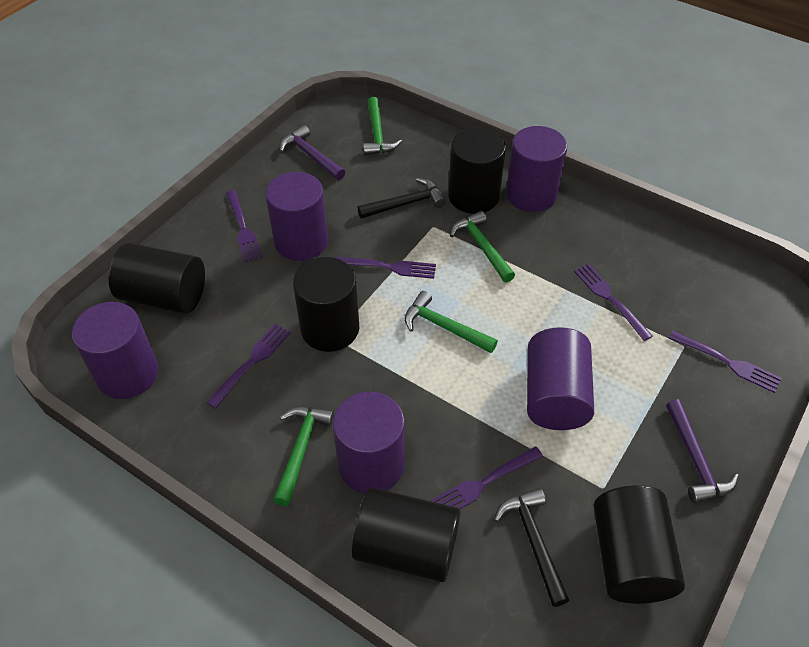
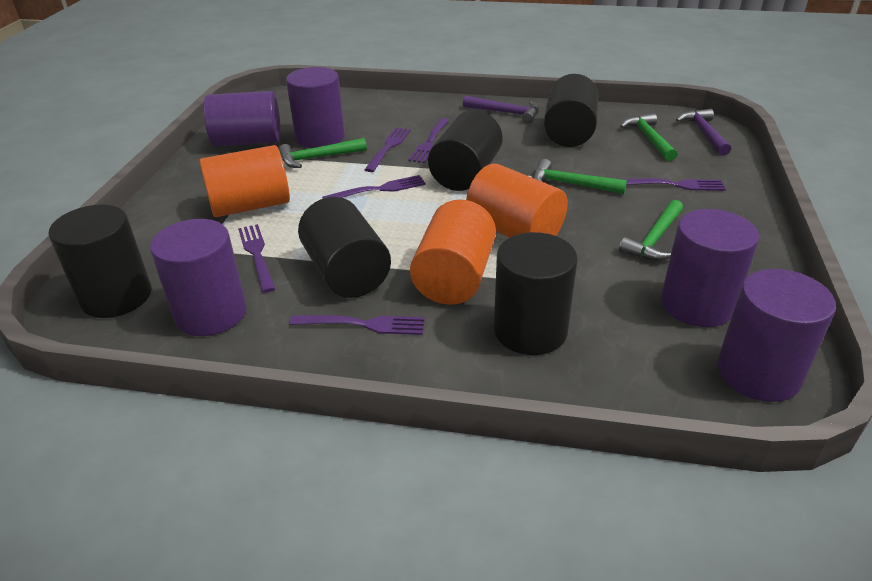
black hammer: 2 -> 0
orange cylinder: 0 -> 3

